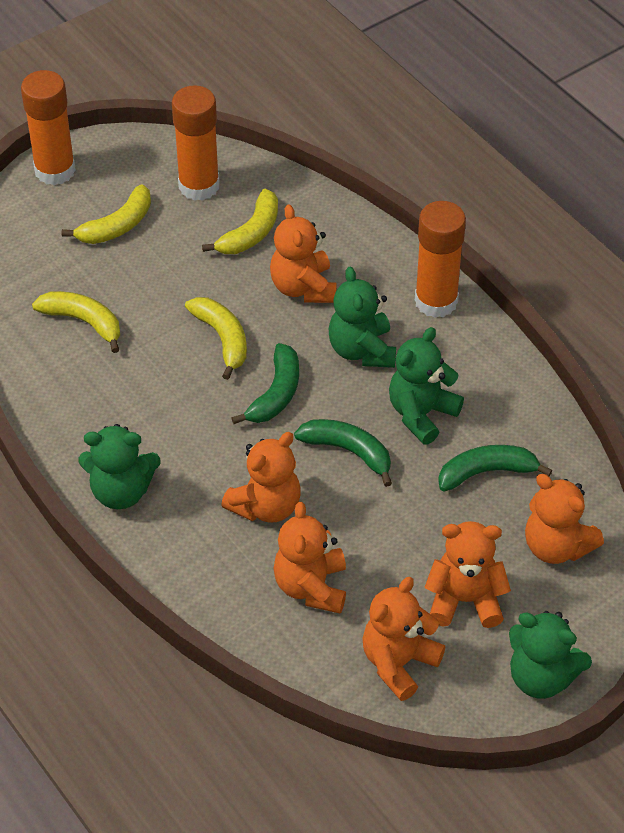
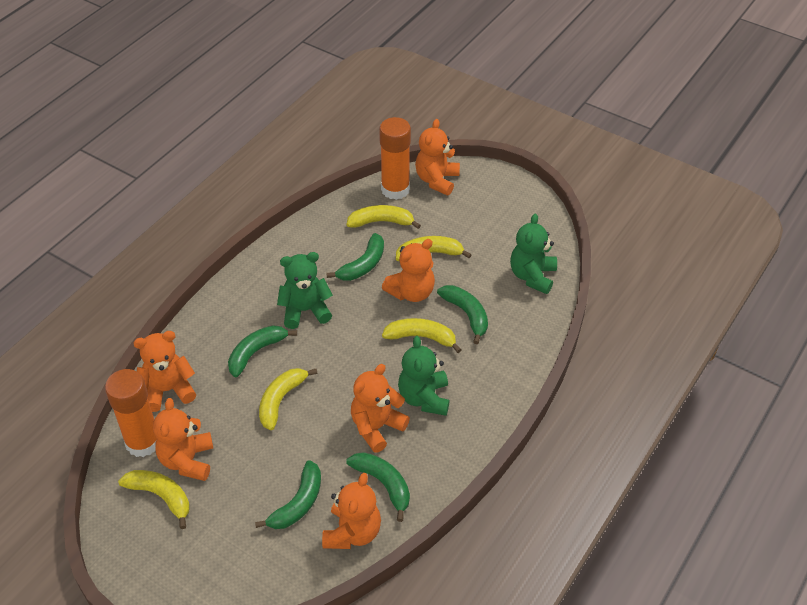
green banana: 3 -> 5
green teddy bear: 4 -> 3
orange glue stick: 3 -> 2
yellow banana: 4 -> 5

